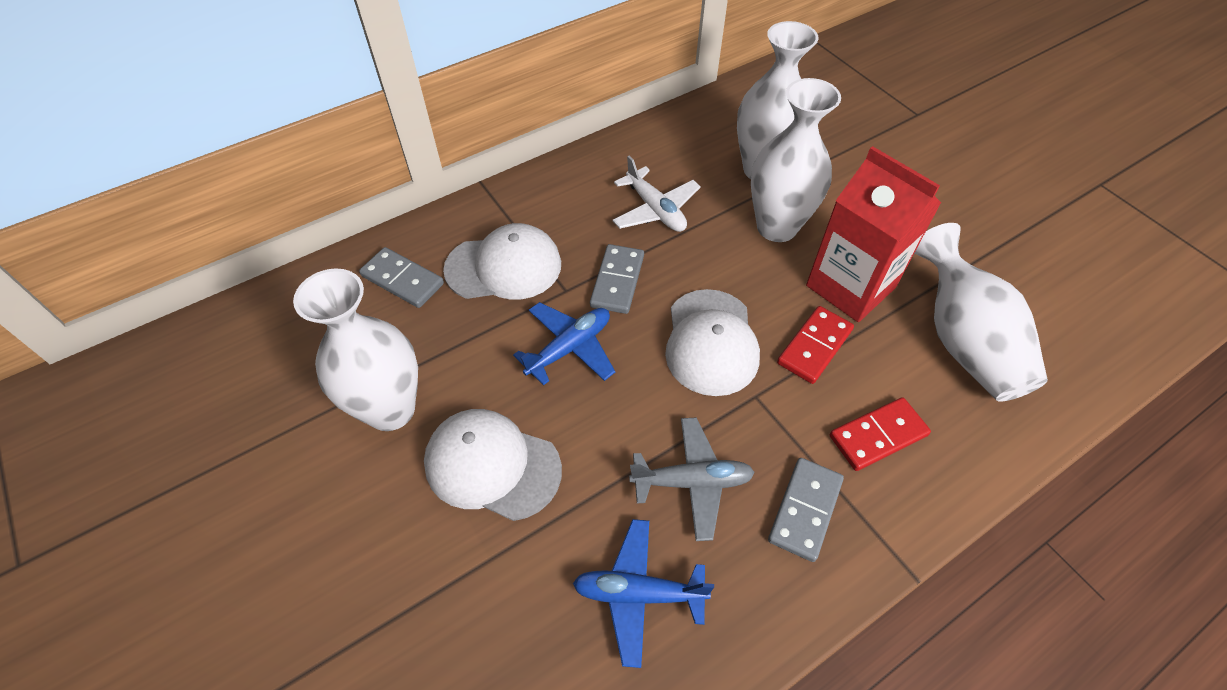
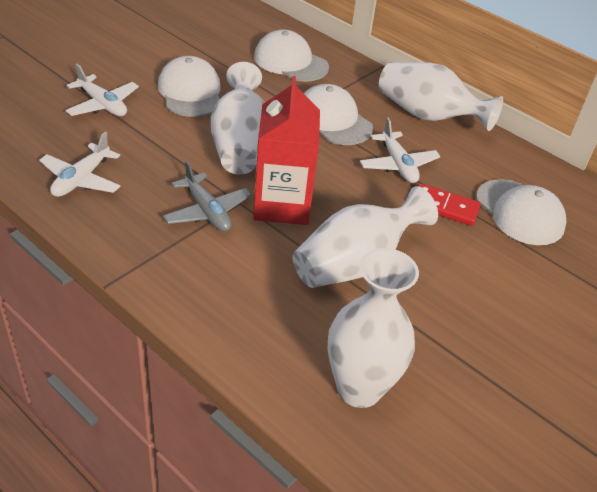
blue plane: 2 -> 0
grey domino: 3 -> 0
red domino: 2 -> 1
white cap: 3 -> 4
white plane: 1 -> 3

